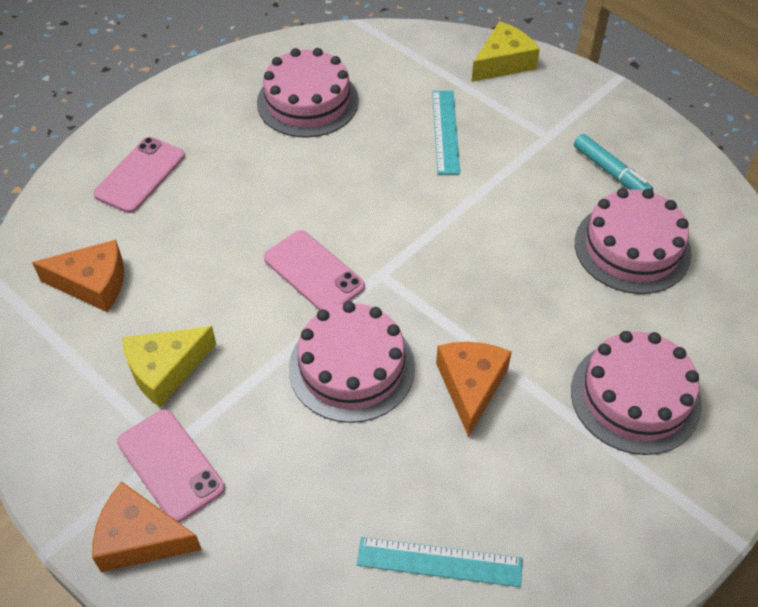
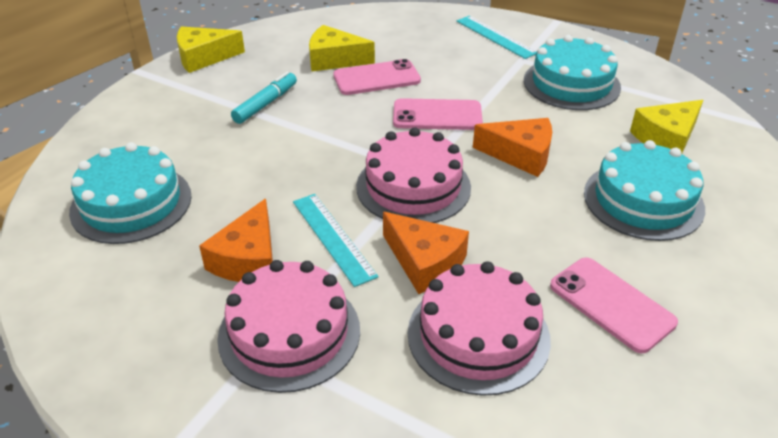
pink cake: 4 -> 3
turquoise cake: 0 -> 3
yellow cheese: 2 -> 3

